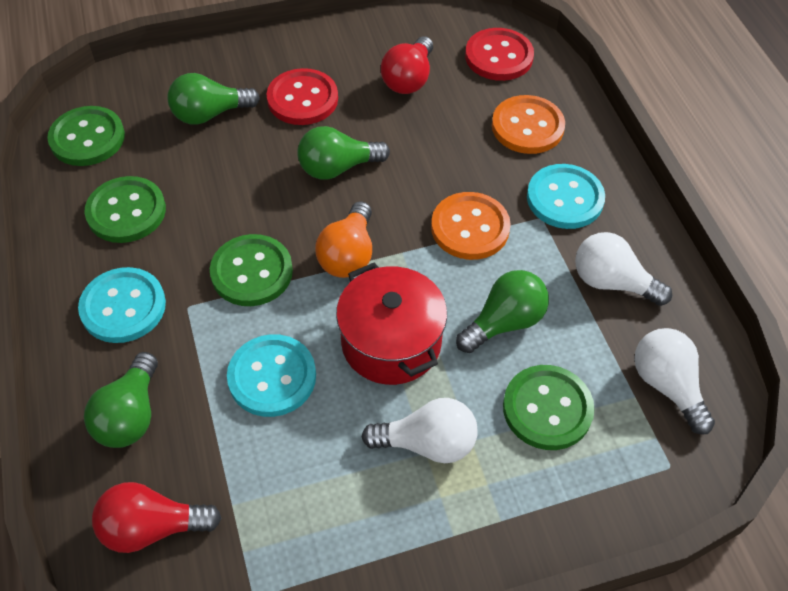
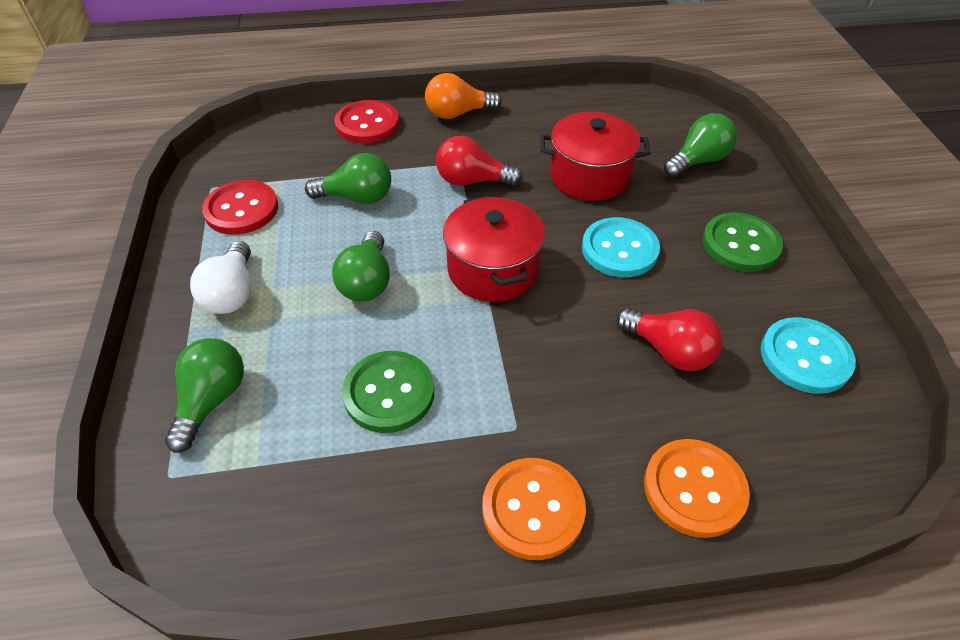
green button: 4 -> 2
red pot: 1 -> 2
turquoise button: 3 -> 2
white light bulb: 3 -> 1

